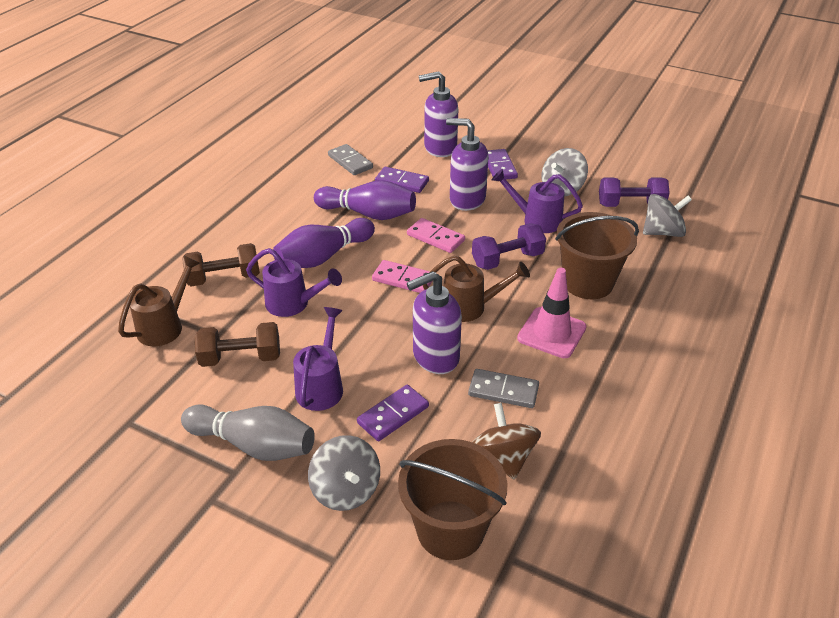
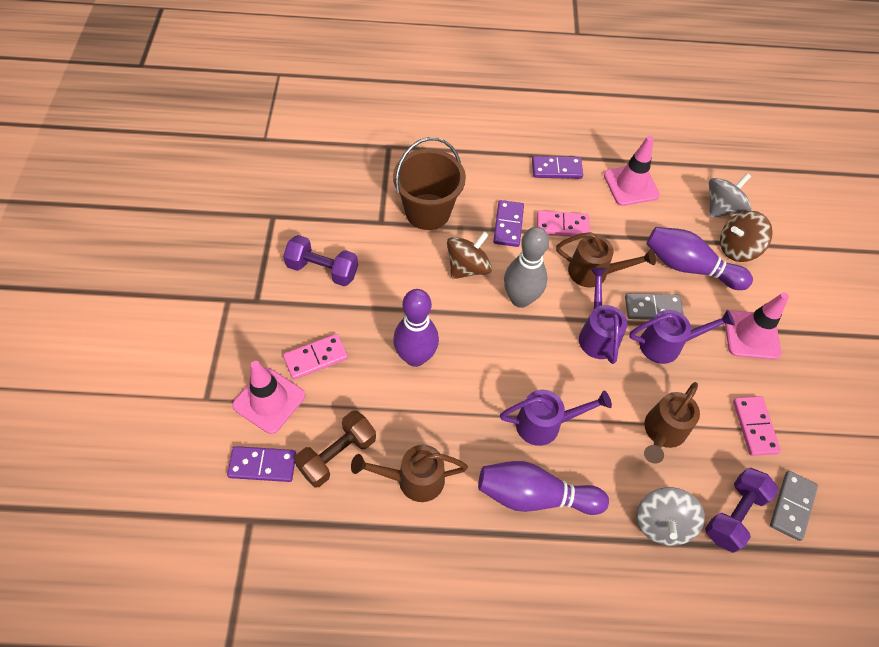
brown bucket: 2 -> 1
brown dumbbell: 2 -> 1
brown spinning top: 1 -> 2
brown watering can: 2 -> 3
grey spinning top: 3 -> 2
pink domino: 2 -> 3
pink traffic cone: 1 -> 3
purple bowling pin: 2 -> 3
purple soap dispenser: 3 -> 0

